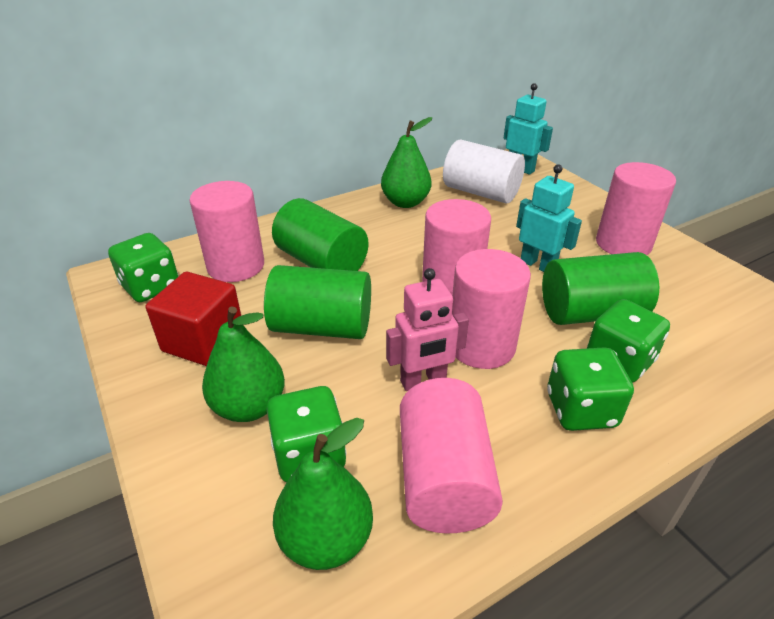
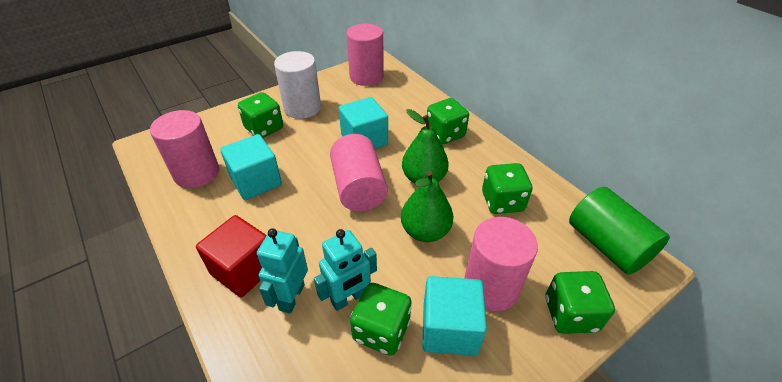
green cylinder: 3 -> 1
green dice: 4 -> 5
green pear: 3 -> 2
pink cylinder: 5 -> 4
pink robot: 1 -> 0
turquoise cube: 0 -> 3

